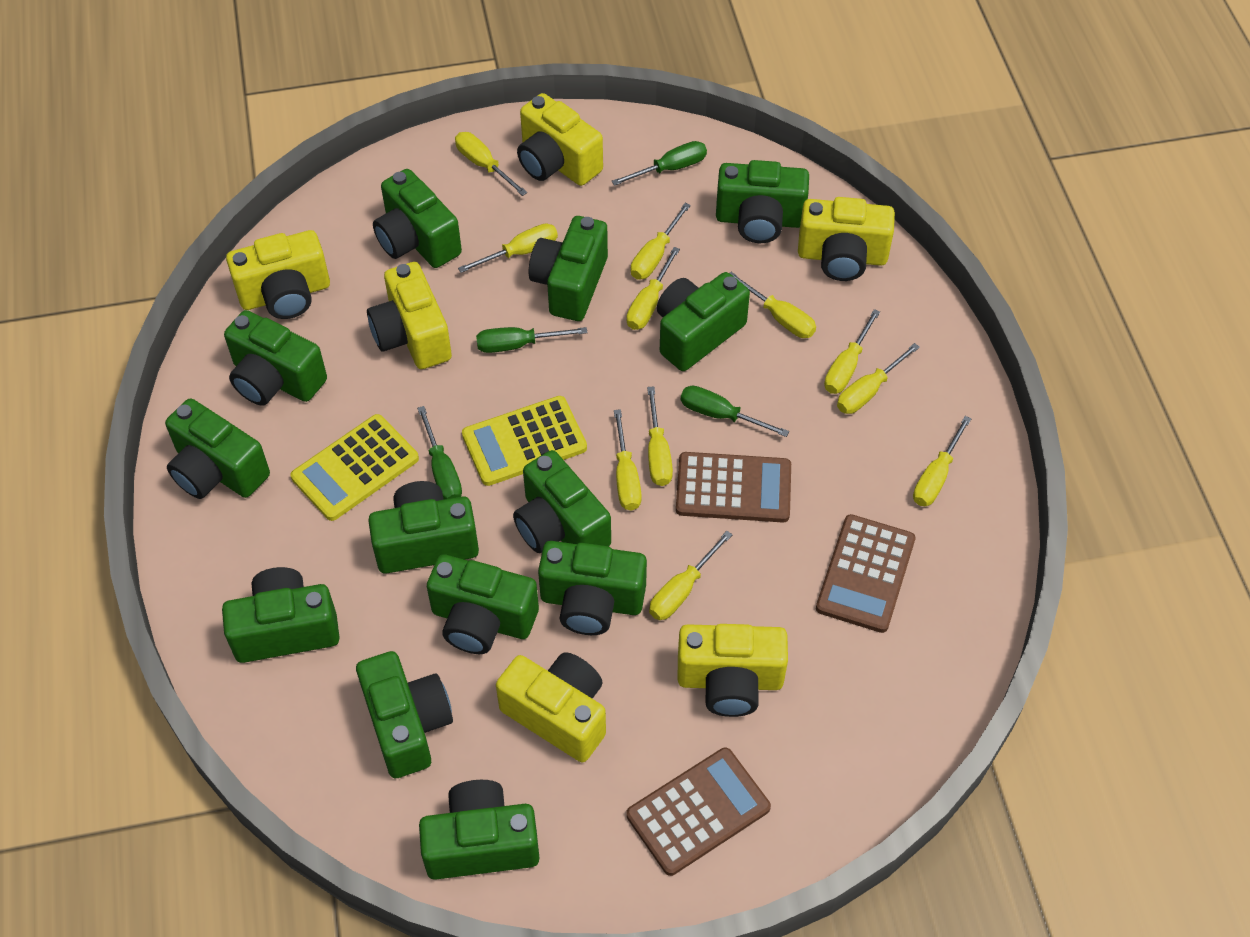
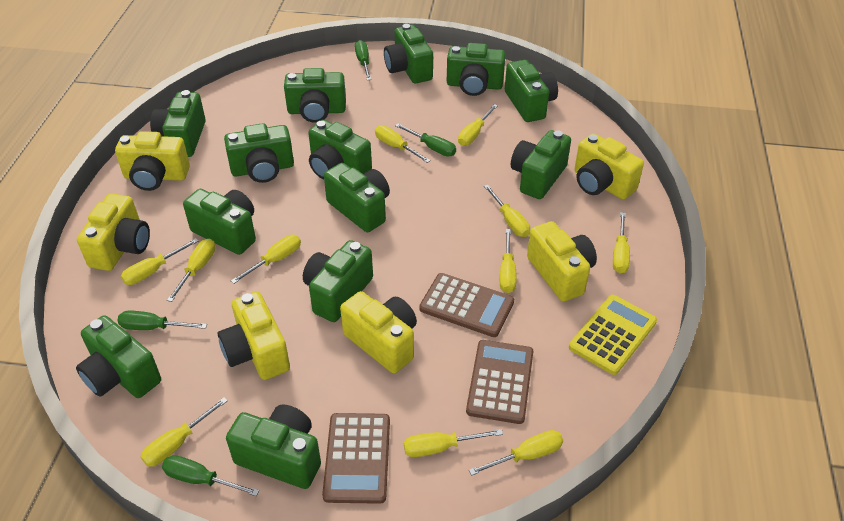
yellow calculator: 2 -> 1

